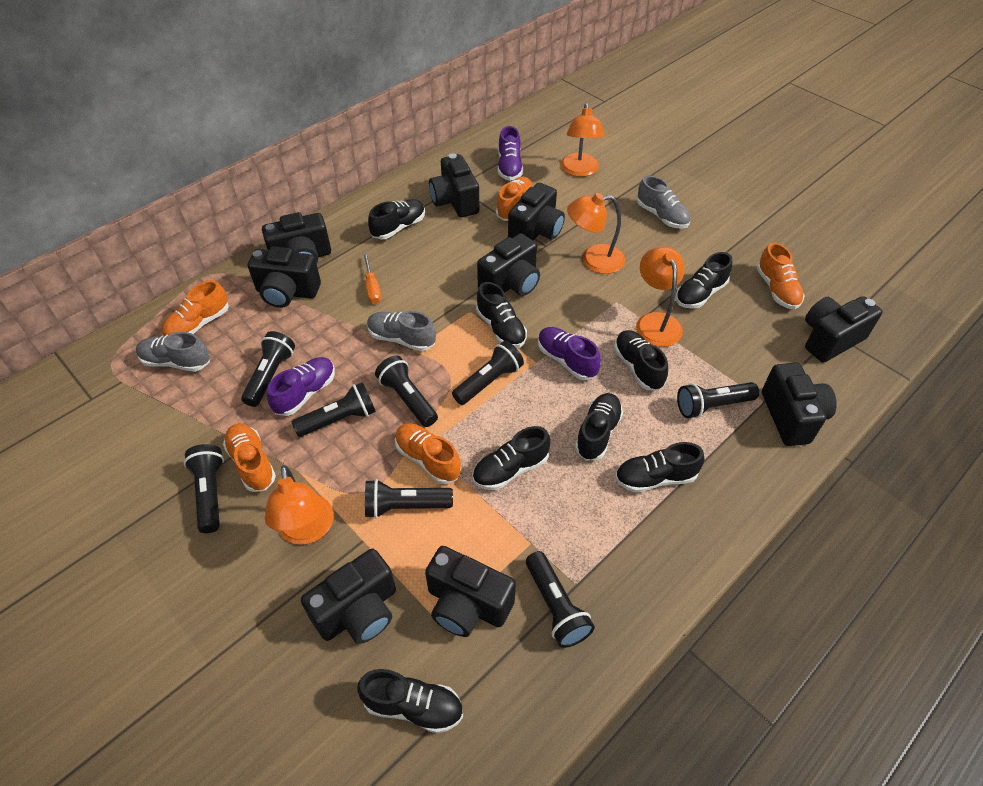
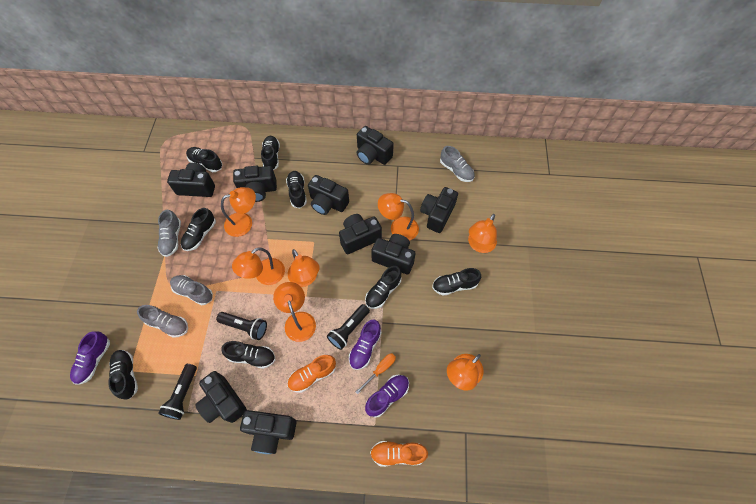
black flashlight: 8 -> 3
grey shoe: 3 -> 4
orange lamp: 4 -> 7
orange shoe: 5 -> 2

